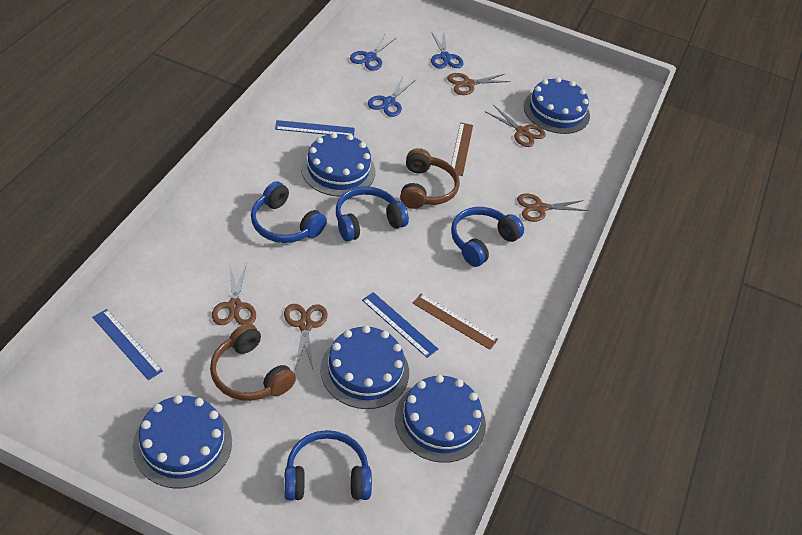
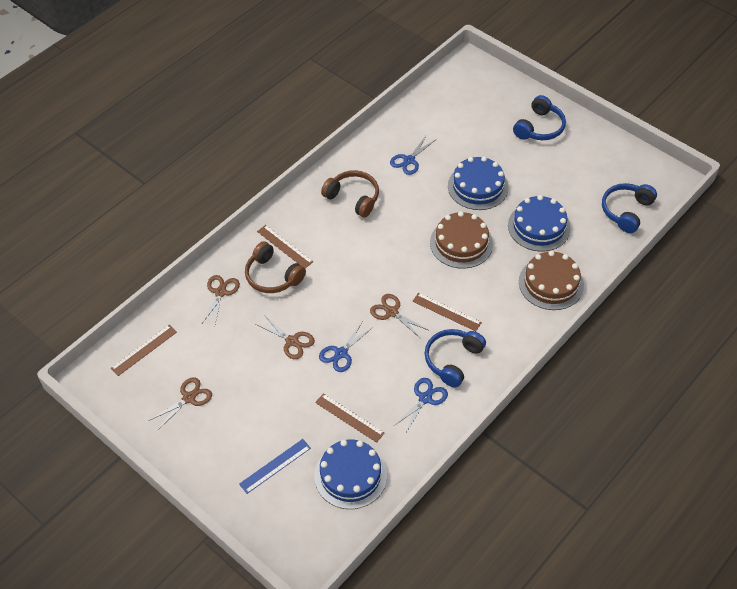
blue cake: 5 -> 3
blue headphones: 4 -> 3
blue ruler: 3 -> 1
brown cake: 0 -> 2
brown ruler: 2 -> 4
brown scissors: 5 -> 4

